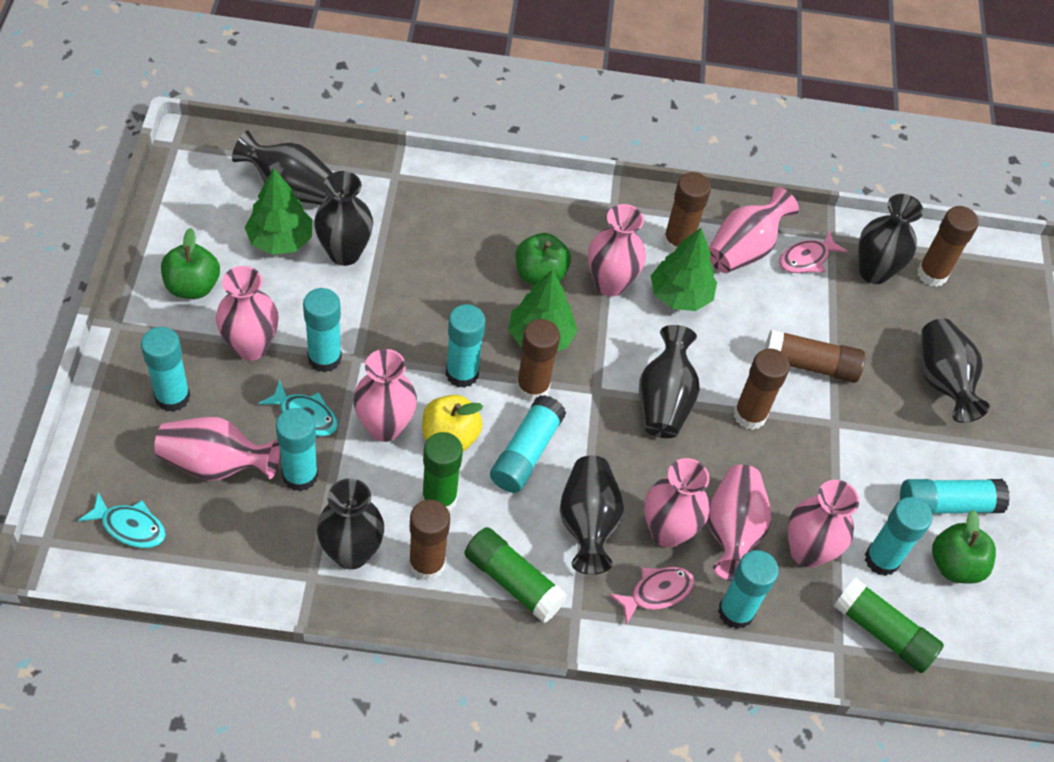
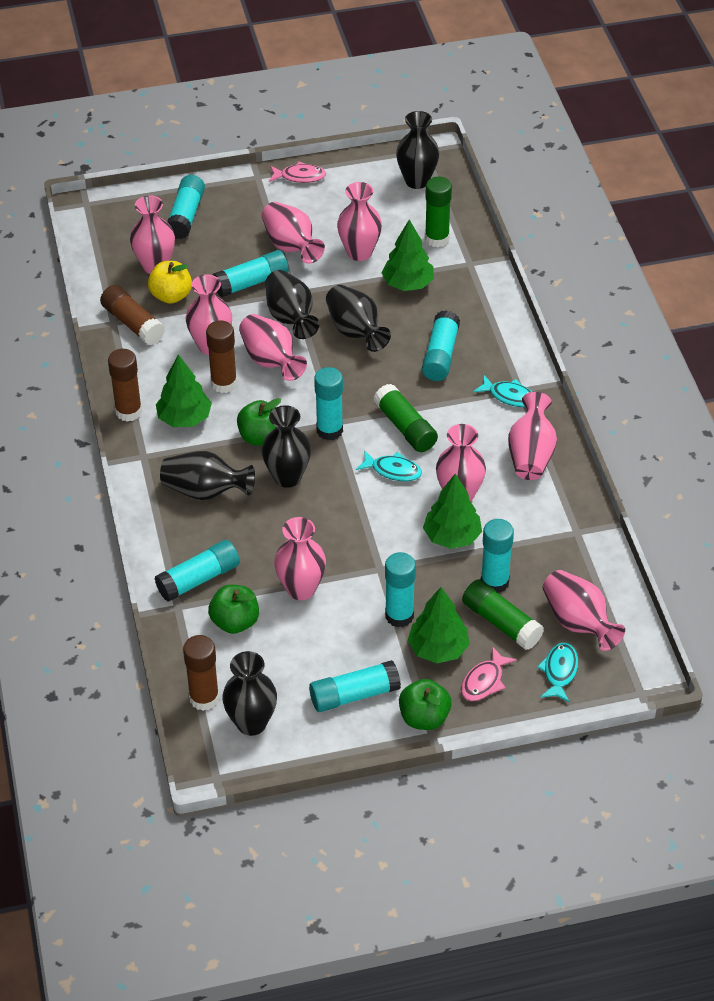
black vase: 7 -> 6
brown glue stick: 6 -> 4
green tree: 3 -> 4
pink vase: 8 -> 9
turquoise fish: 2 -> 3

